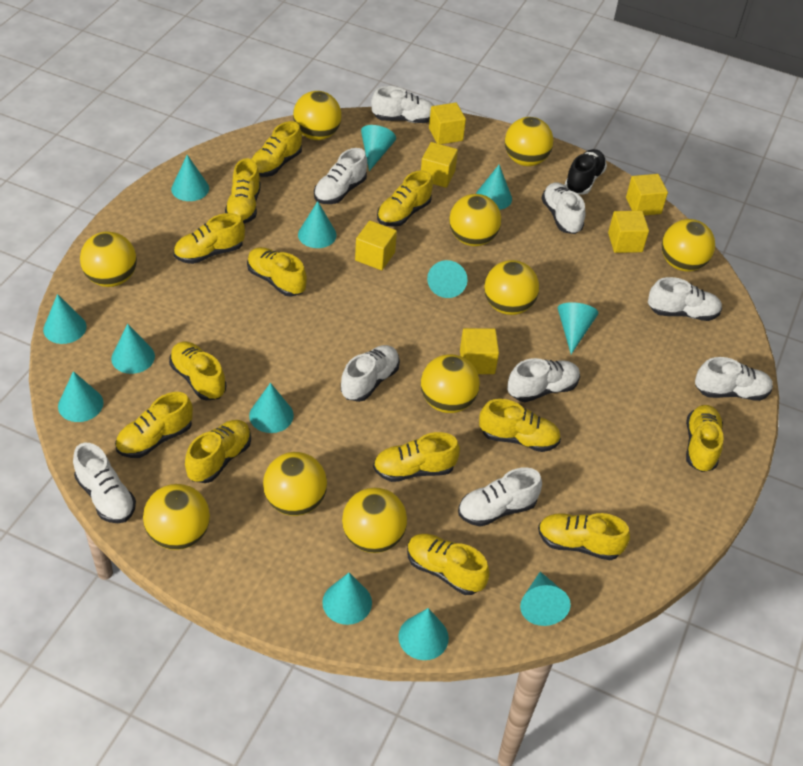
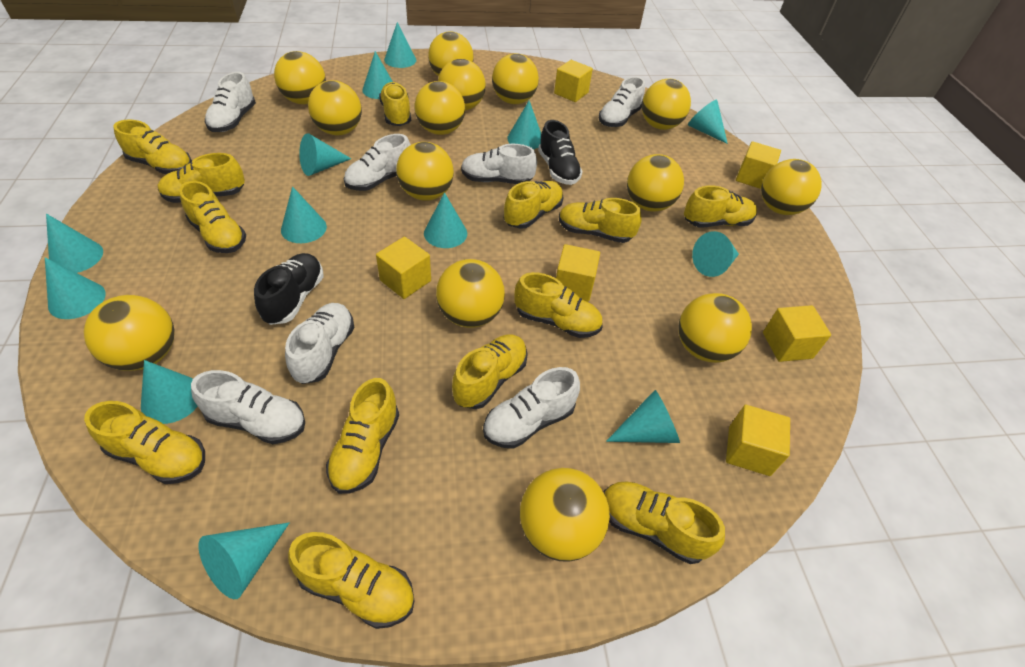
black shoe: 1 -> 2
white shoe: 9 -> 7
yellow ball: 10 -> 14

